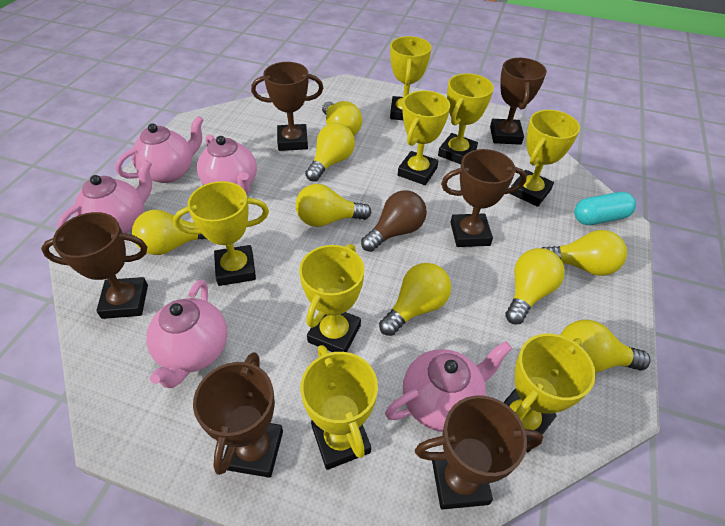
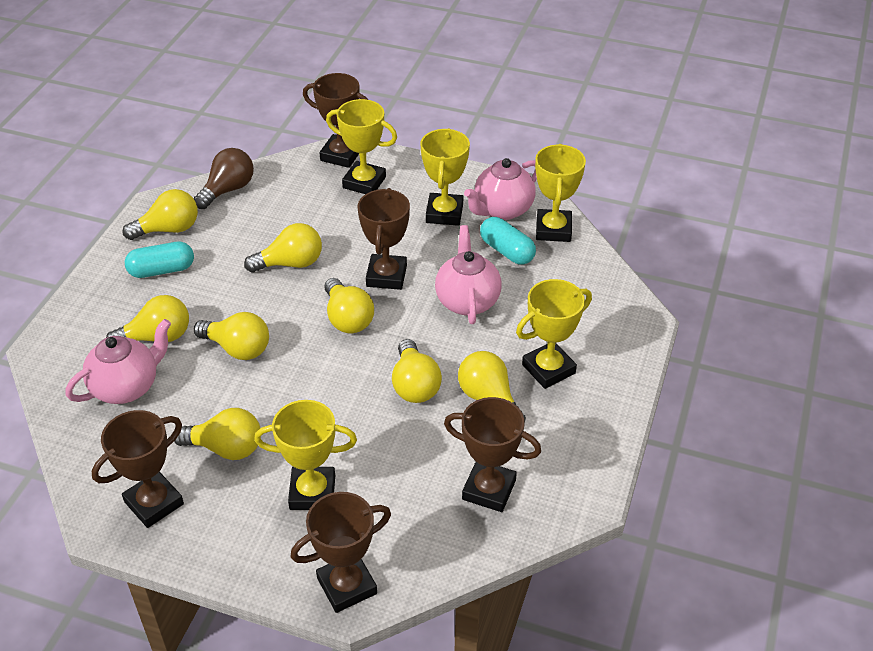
brown trophy: 6 -> 5
pink teapot: 5 -> 3
turquoise capsule: 1 -> 2
yellow trophy: 8 -> 5

